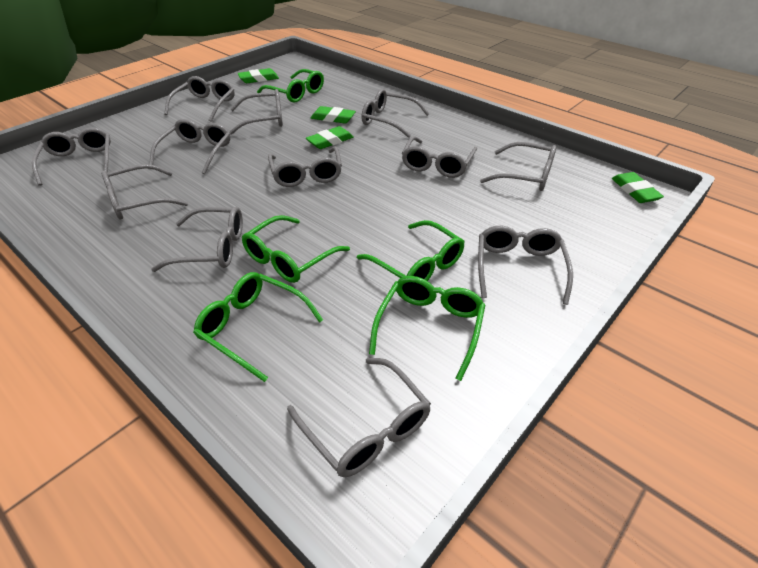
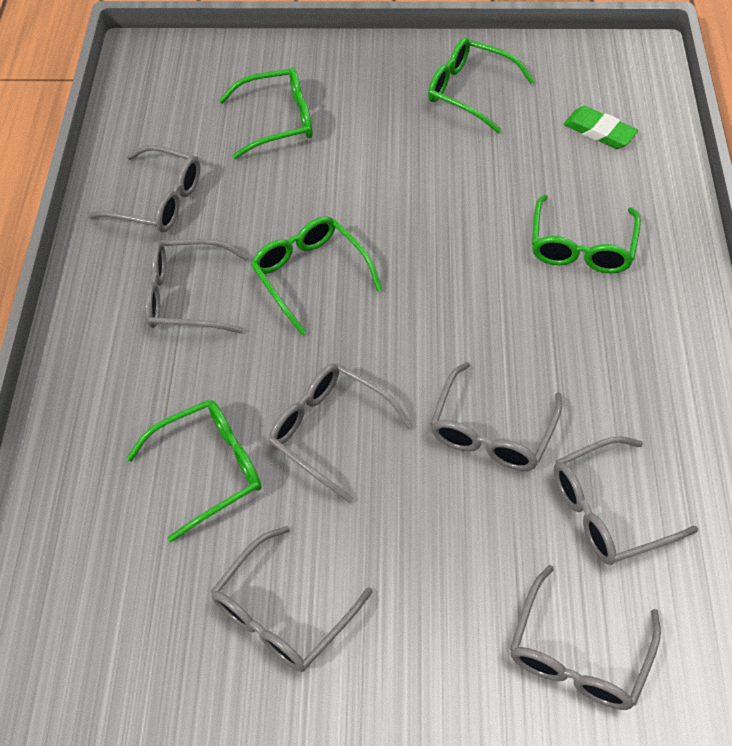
green eraser: 4 -> 1
grey glasses: 12 -> 7

